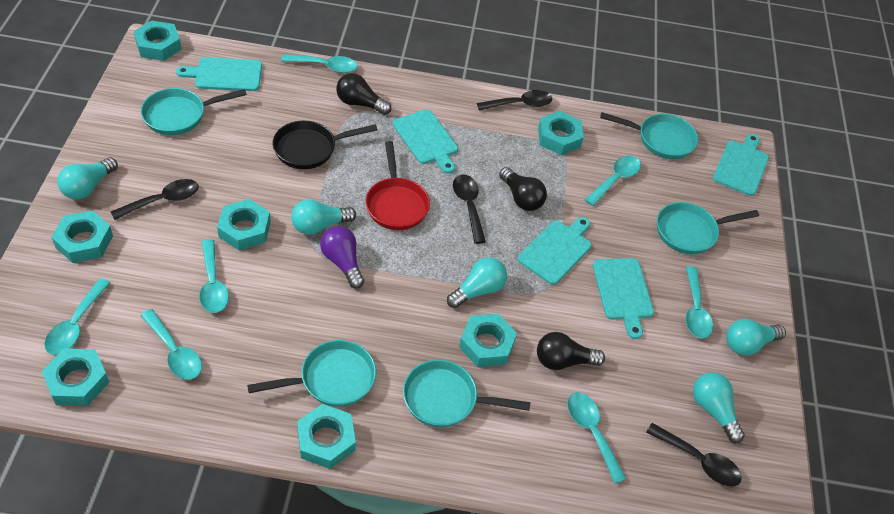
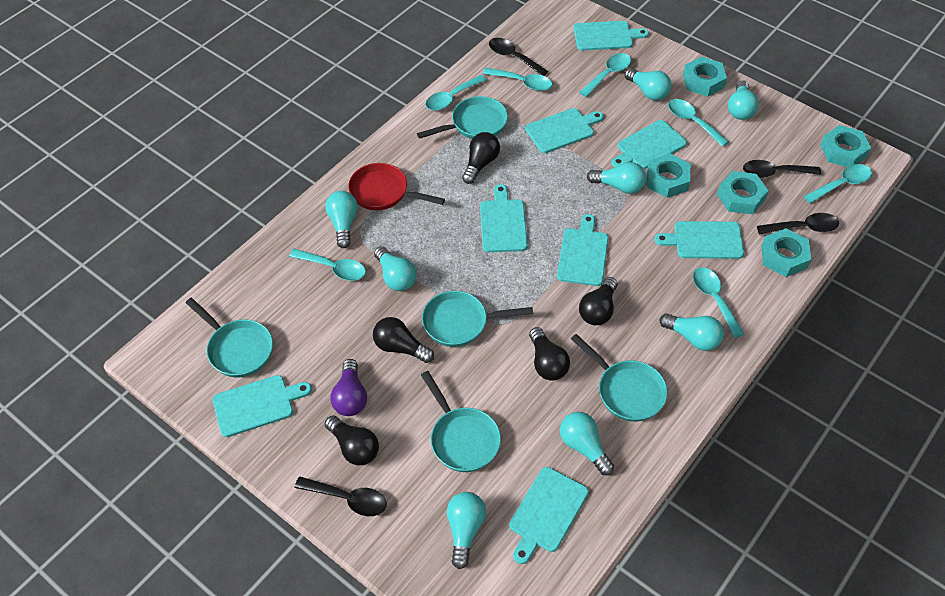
black light bulb: 3 -> 5
black pan: 1 -> 0
turquoise cutting board: 5 -> 8
turquoise light bulb: 5 -> 8
turquoise nut: 7 -> 5

